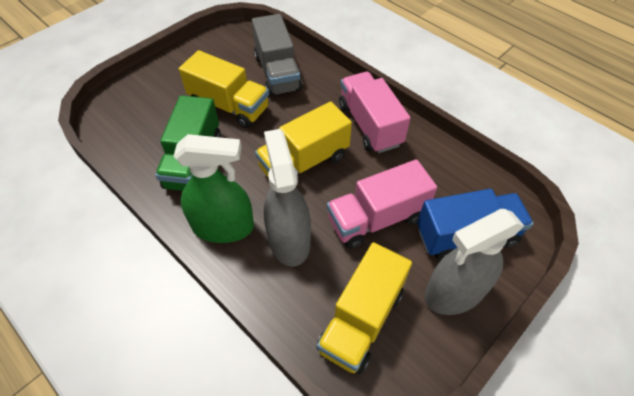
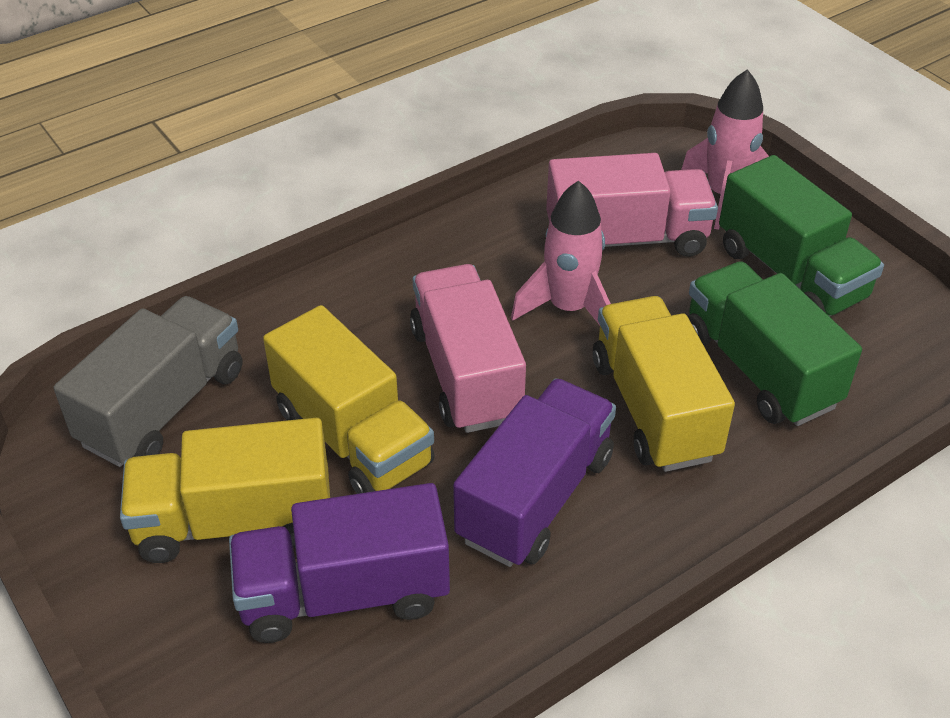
blue truck: 1 -> 0
green spray bottle: 1 -> 0
green truck: 1 -> 2
grey spray bottle: 2 -> 0
pink rocket: 0 -> 2
purple truck: 0 -> 2

